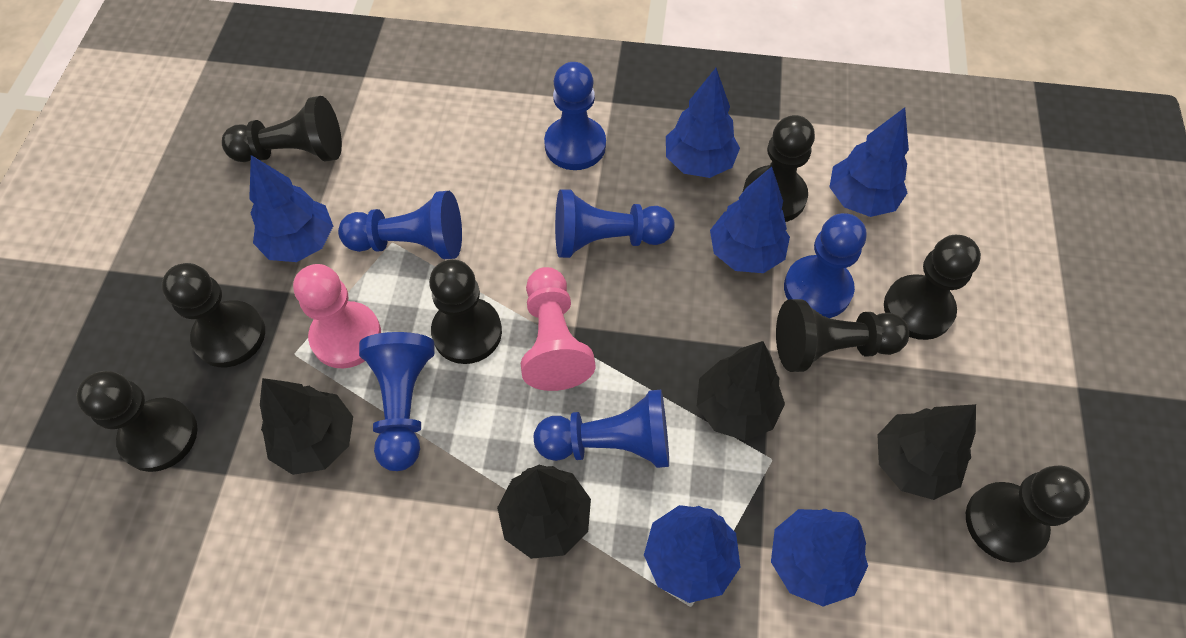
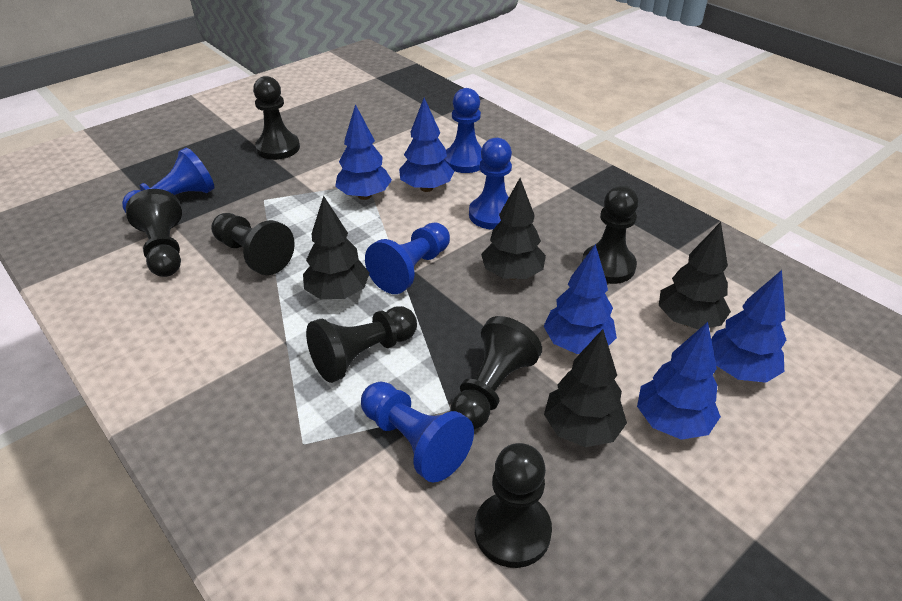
black pawn: 8 -> 7
blue pawn: 6 -> 5
blue tree: 6 -> 5
pink pawn: 2 -> 0

